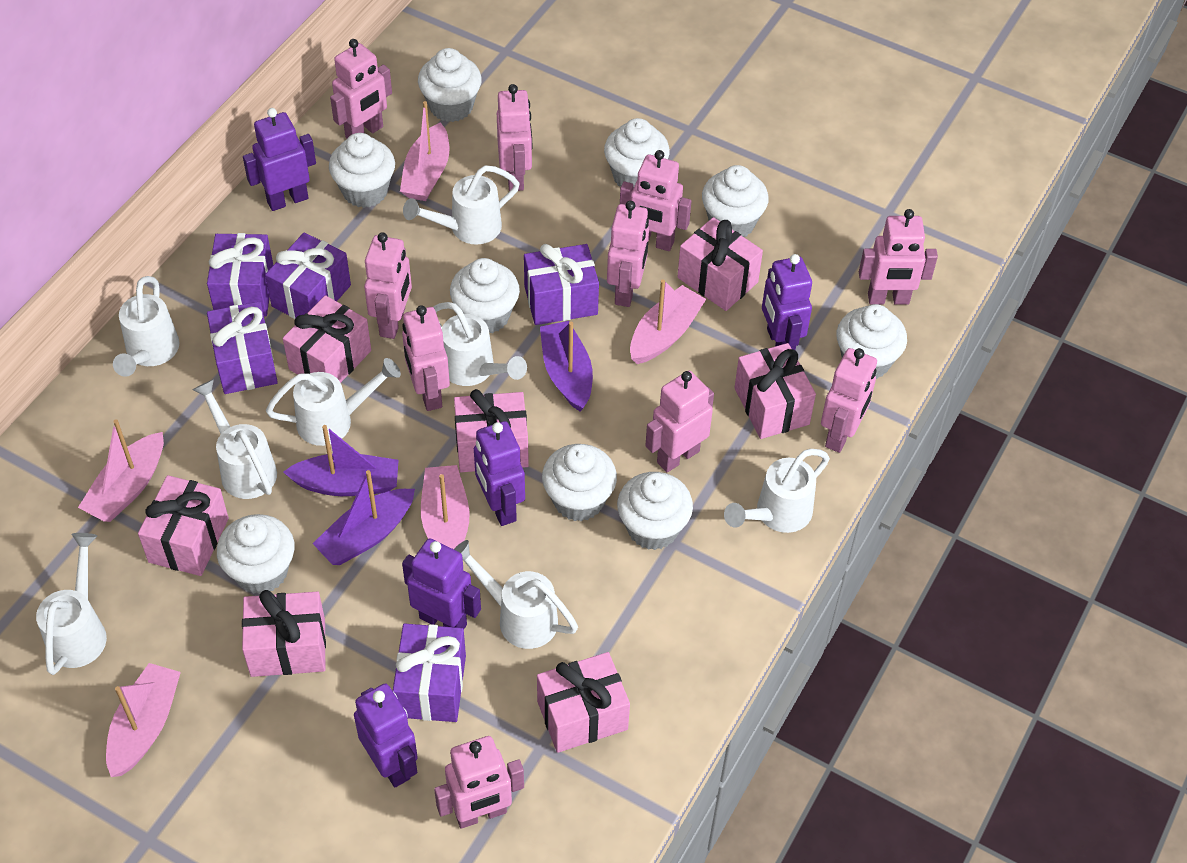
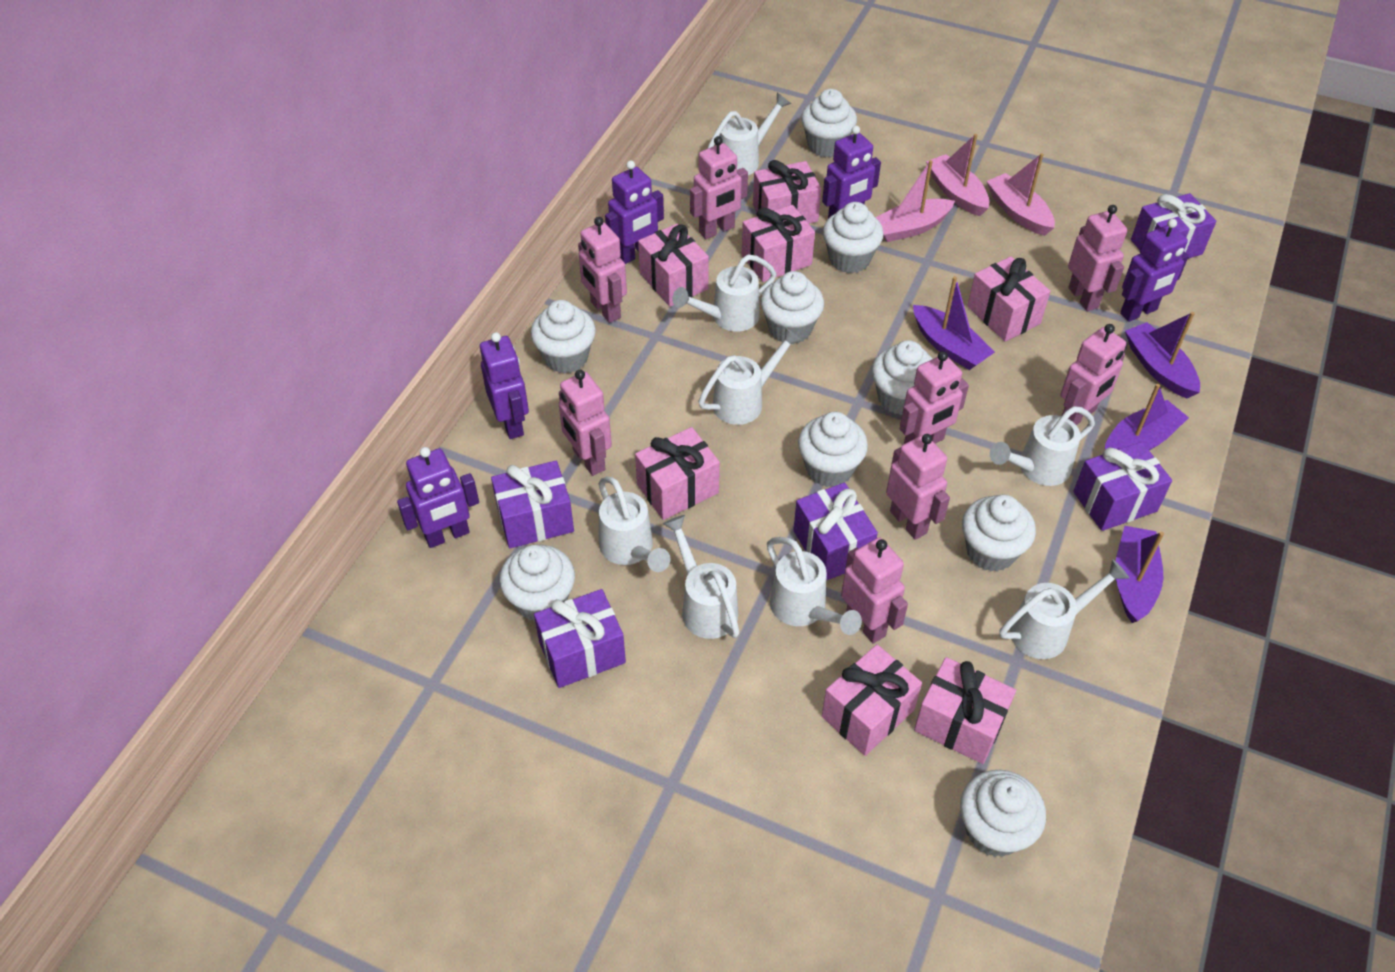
pink boat: 5 -> 3
pink robot: 10 -> 8
purple boat: 3 -> 4

